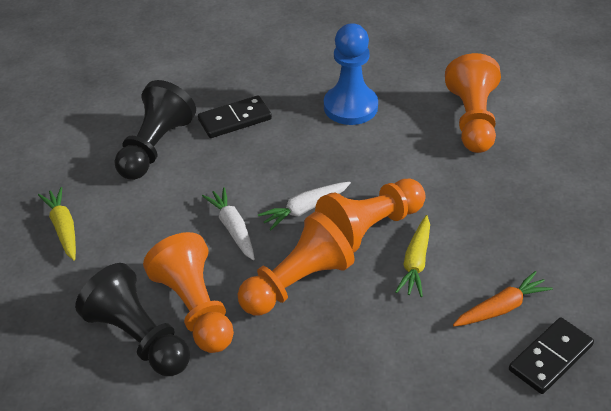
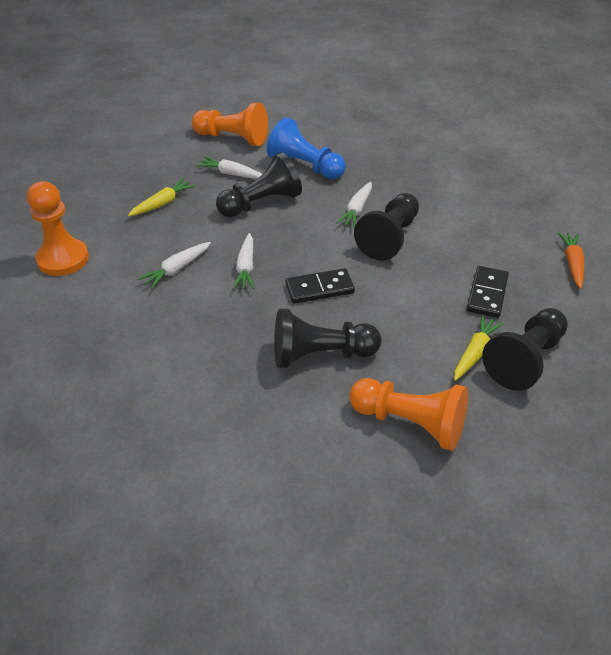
black pawn: 2 -> 4
orange pawn: 4 -> 3
white carrot: 2 -> 4

